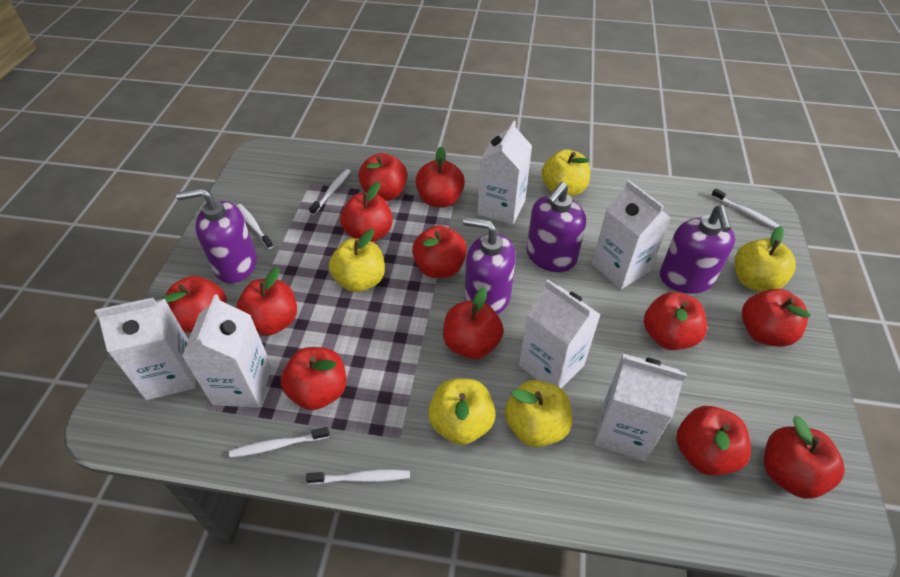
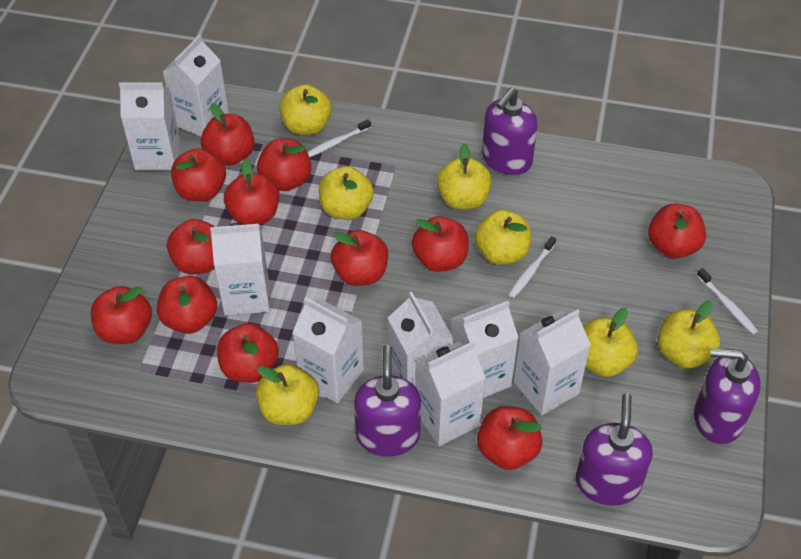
white carton: 6 -> 8
white toothbrush: 5 -> 3
yellow apple: 5 -> 7

